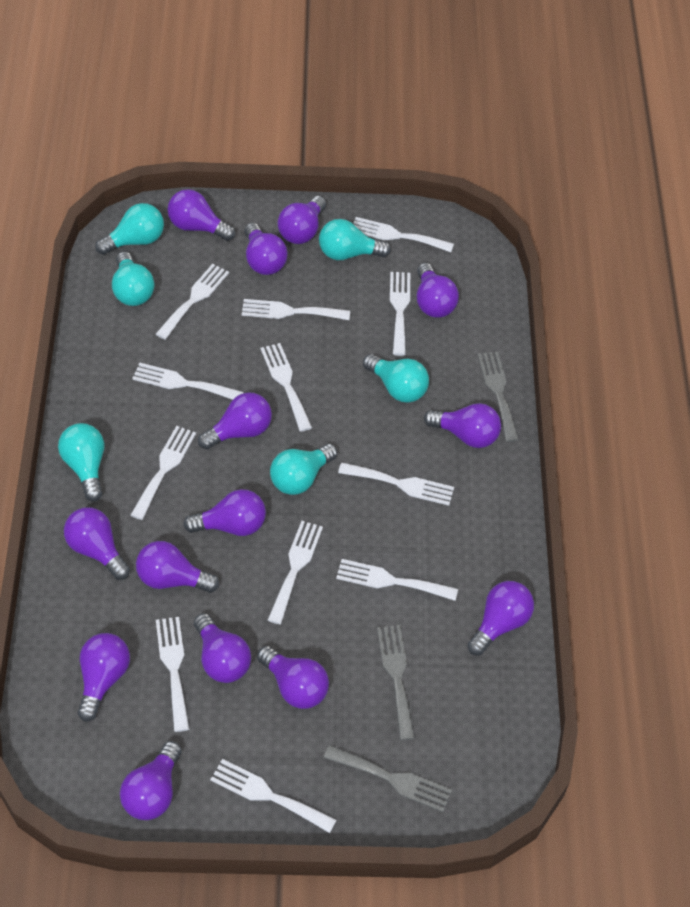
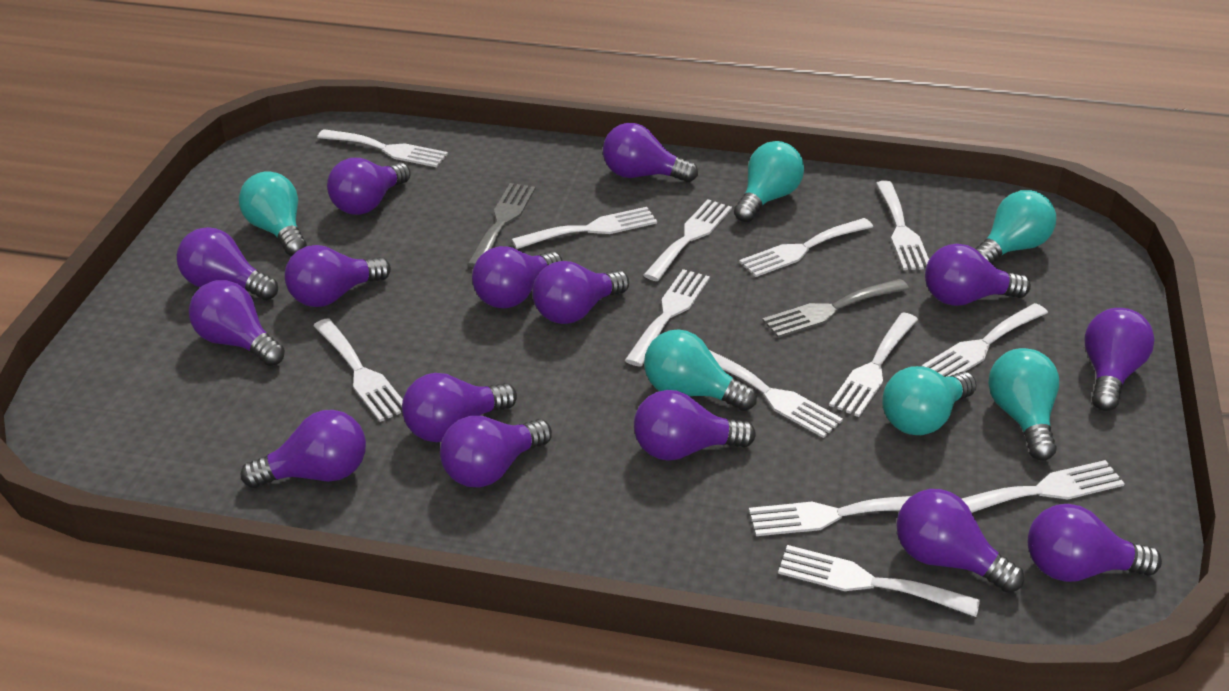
grey fork: 3 -> 2
purple light bulb: 14 -> 15
white fork: 12 -> 13

